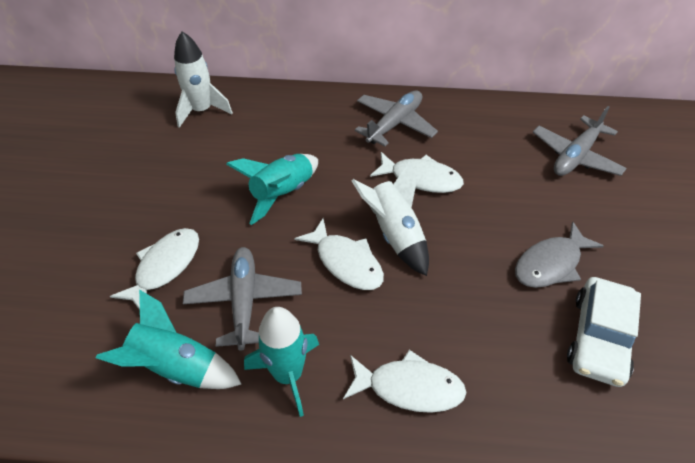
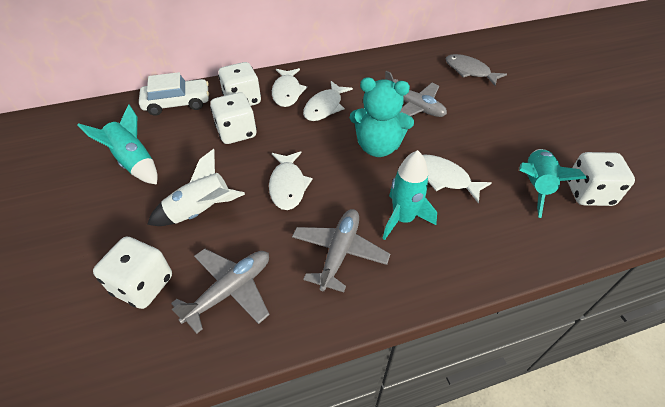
turquoise teddy bear: 0 -> 1
white dice: 0 -> 4
white rocket: 2 -> 1

